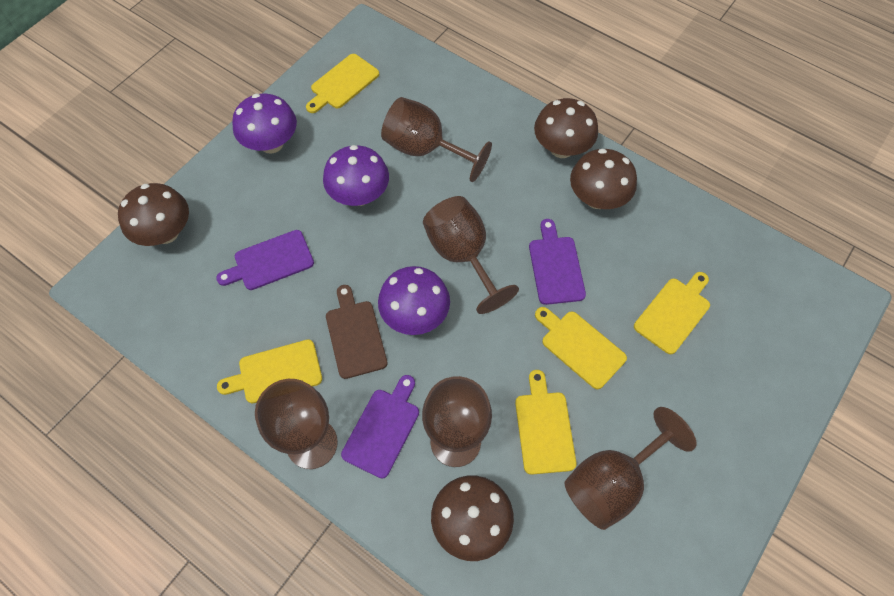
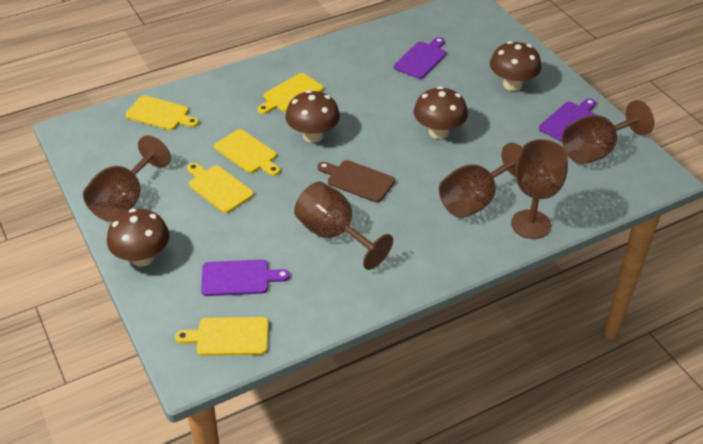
purple mushroom: 3 -> 0

